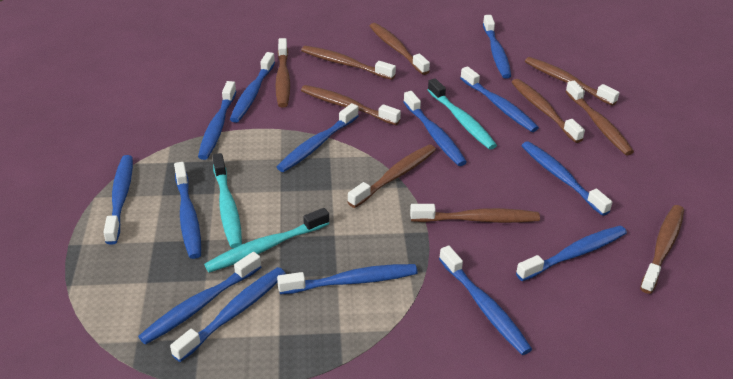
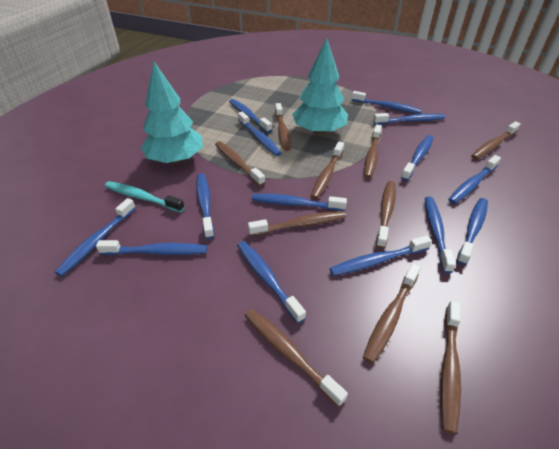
turquoise toothbrush: 3 -> 1
turquoise tree: 0 -> 2

